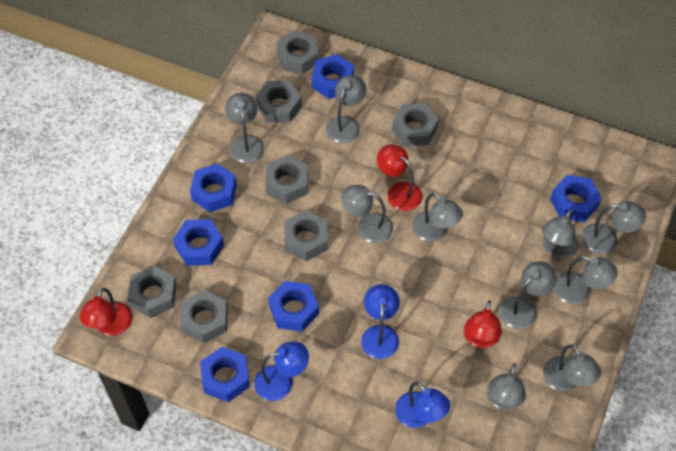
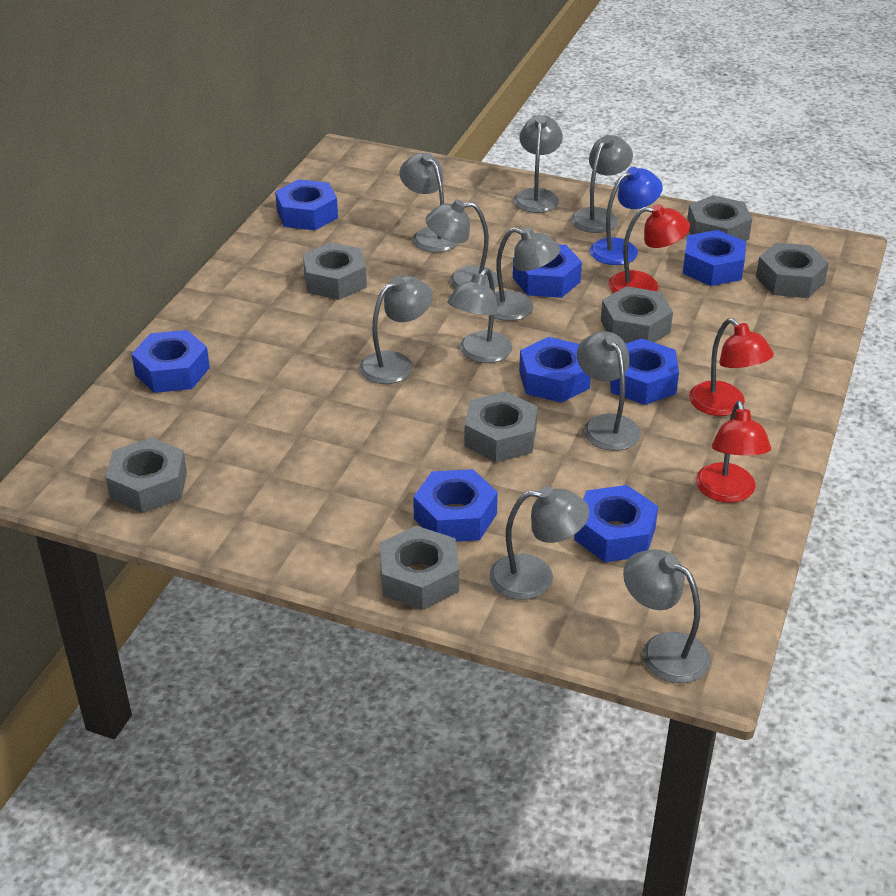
blue lamp: 3 -> 1
blue nut: 6 -> 8

